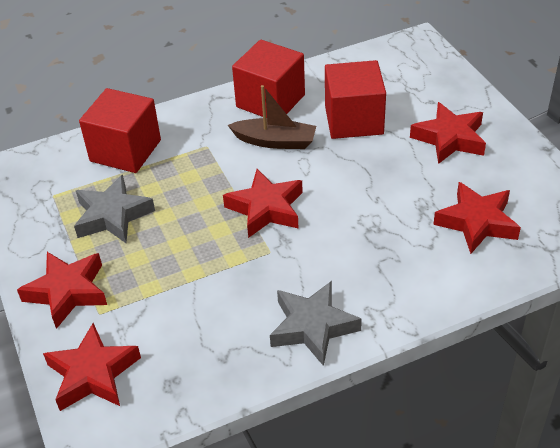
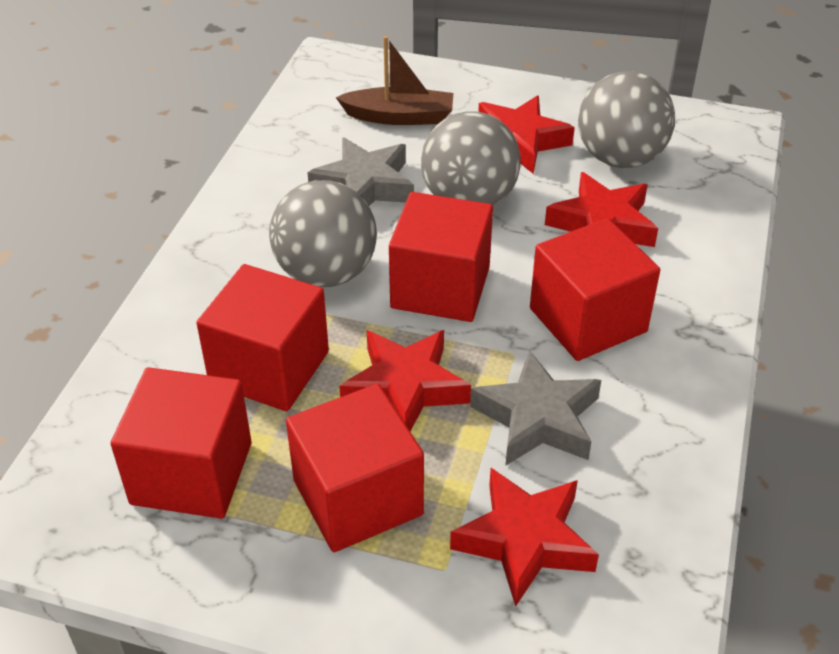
grey ball: 0 -> 3
red cube: 3 -> 5
red star: 5 -> 4

